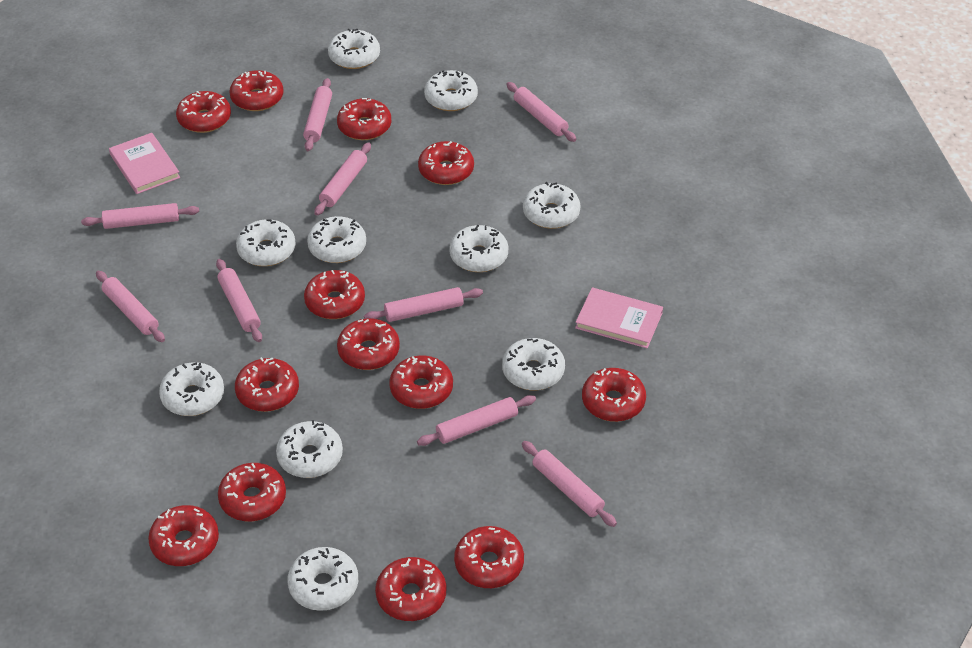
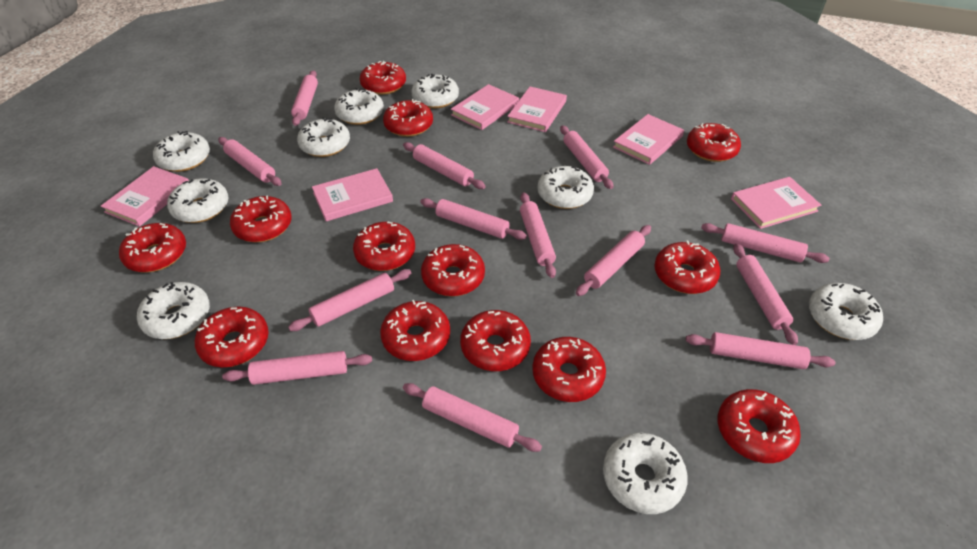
pink book: 2 -> 6
pink rolling pin: 9 -> 13
white donut: 10 -> 9

